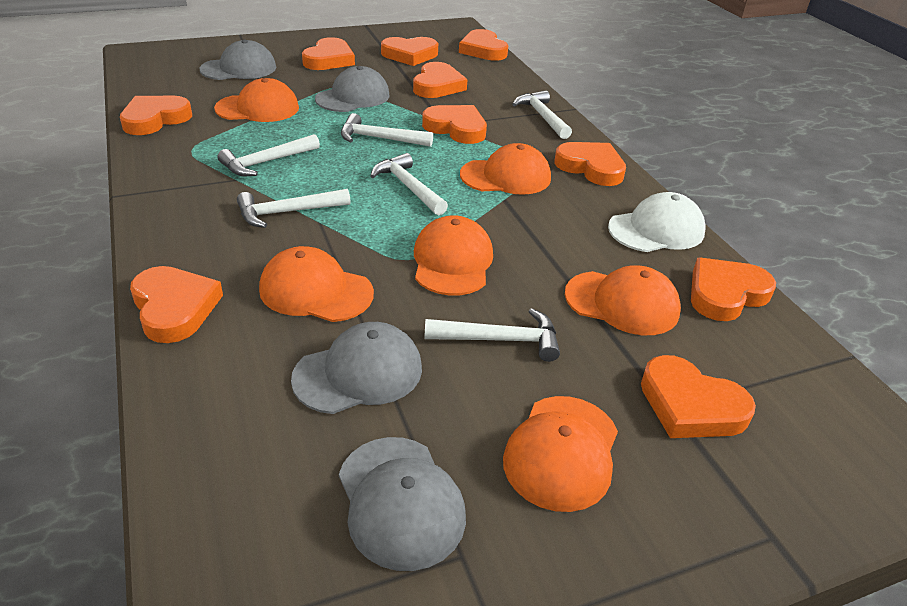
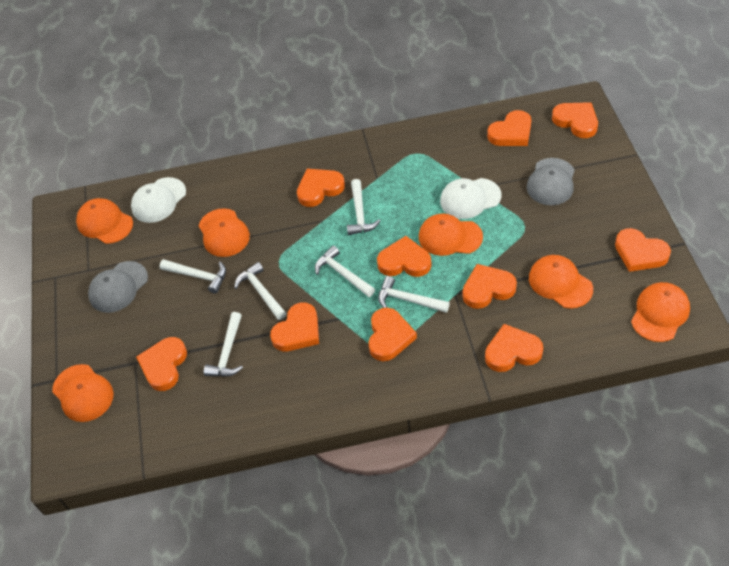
grey cap: 4 -> 2
white cap: 1 -> 2

